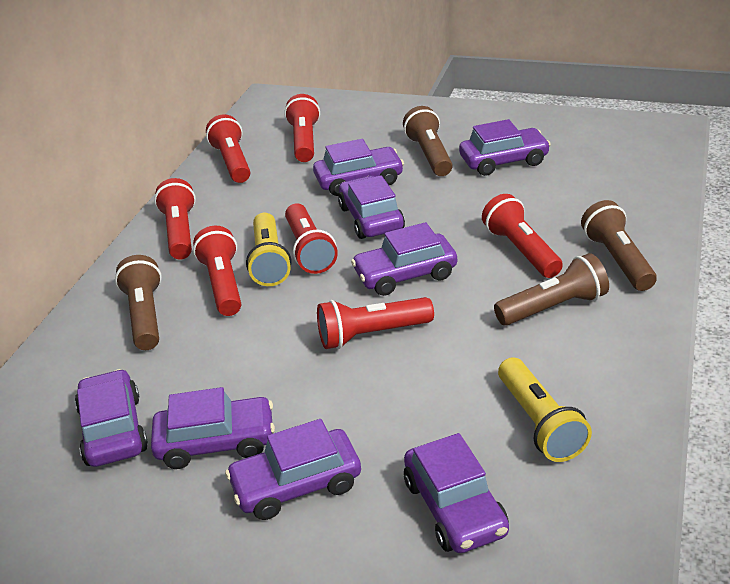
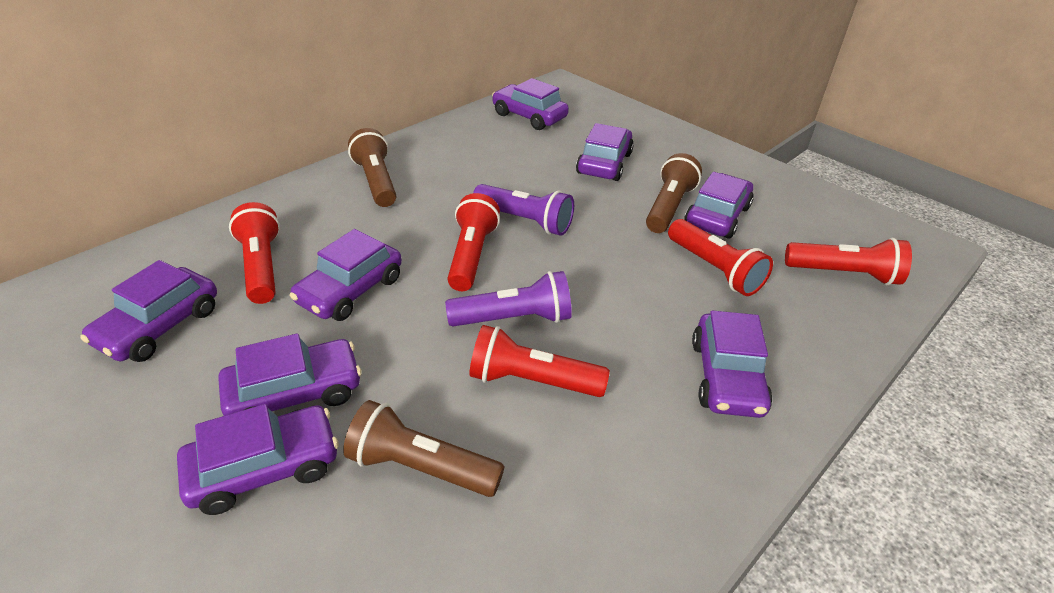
brown flashlight: 4 -> 3
purple flashlight: 0 -> 2
red flashlight: 7 -> 5
yellow flashlight: 2 -> 0

